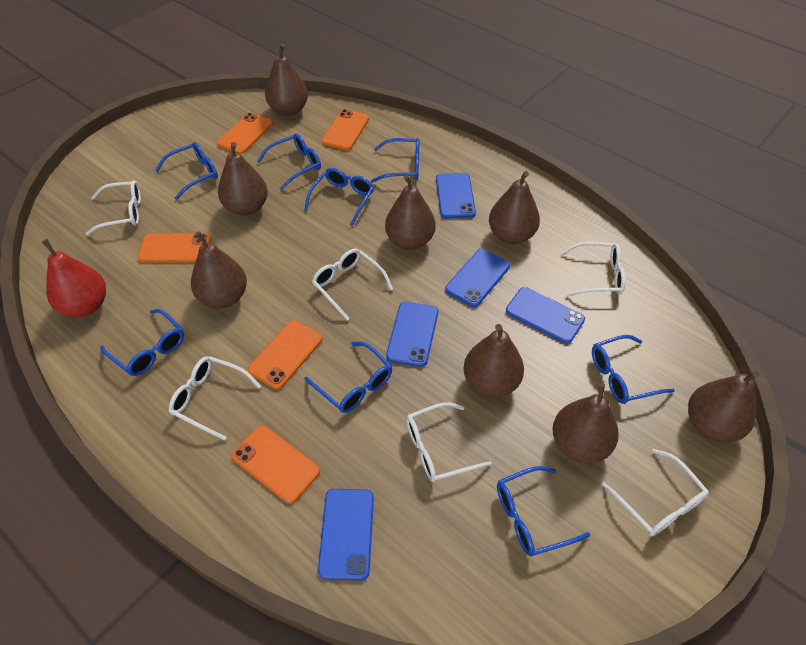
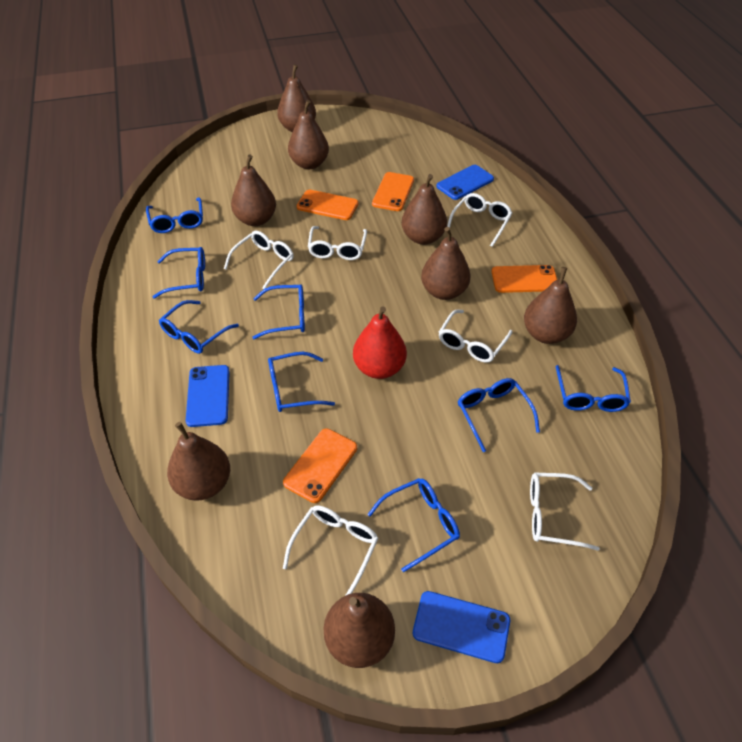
blue phone: 5 -> 3
orange phone: 5 -> 4

